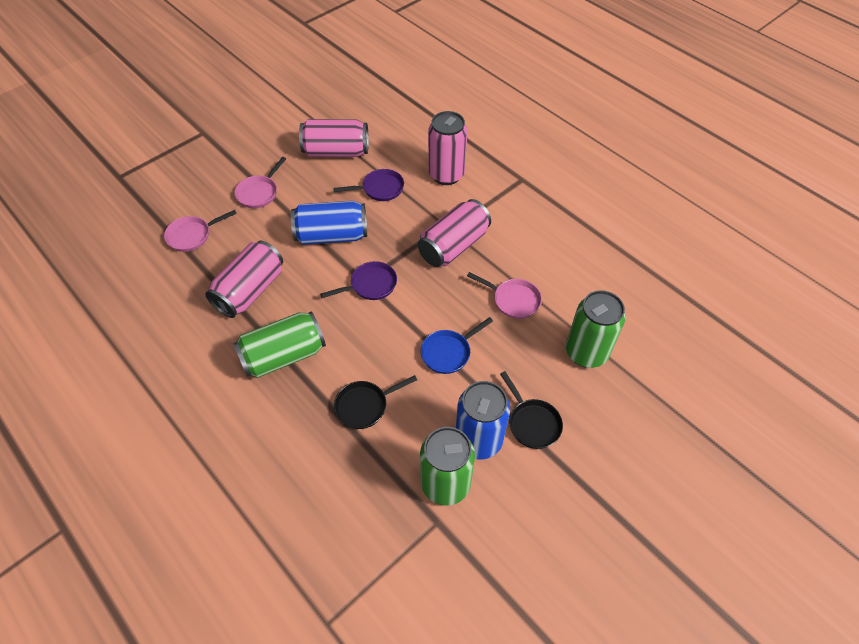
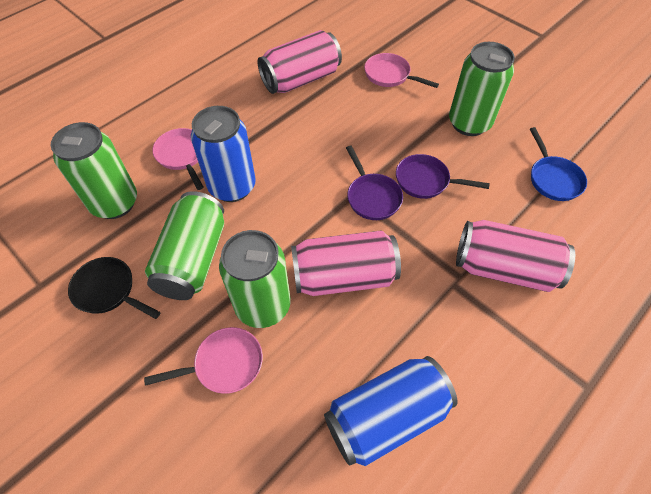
black pan: 2 -> 1
green can: 3 -> 4
pink can: 4 -> 3

